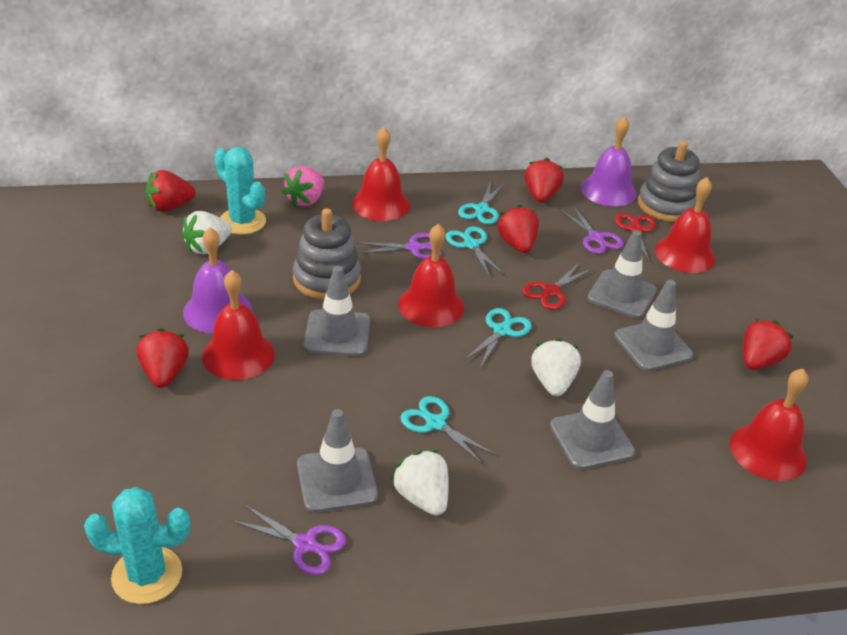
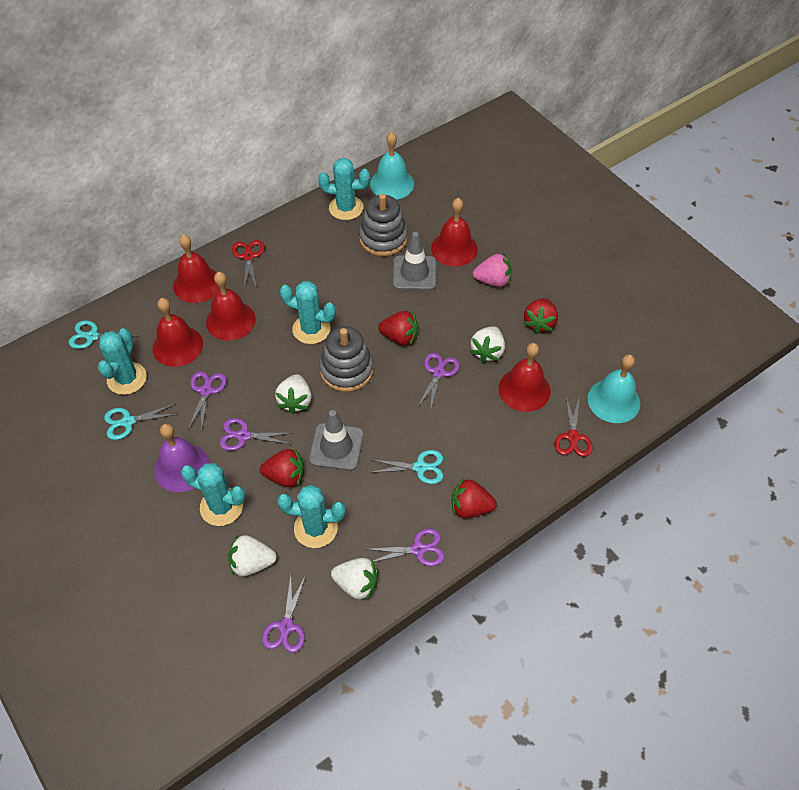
grey traffic cone: 5 -> 2
purple bell: 2 -> 1
purple scissors: 3 -> 5
red strawberry: 5 -> 4
turquoise bell: 0 -> 2
turquoise cactus: 2 -> 5
turquoise scissors: 4 -> 3
white strawberry: 3 -> 4

